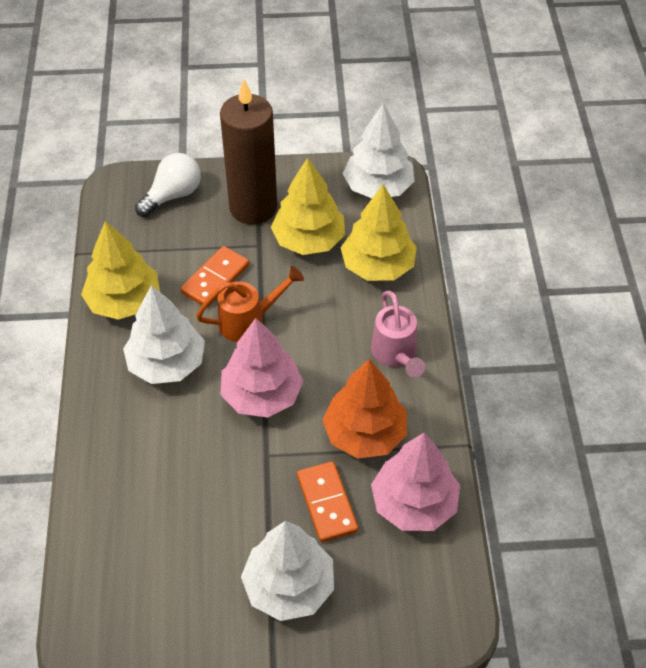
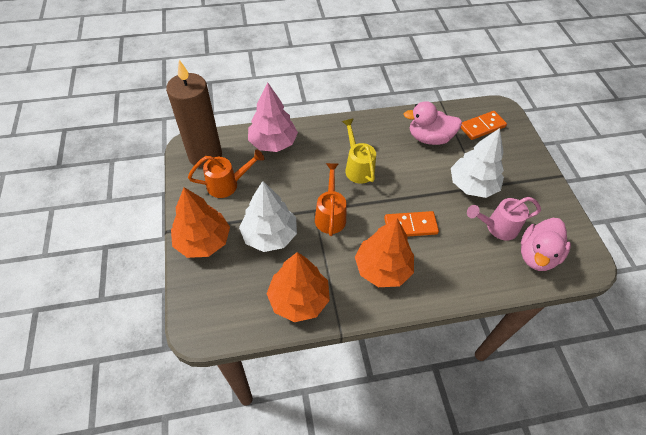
orange tree: 1 -> 3
orange watering can: 1 -> 2
pink duck: 0 -> 2
pink tree: 2 -> 1
white light bulb: 1 -> 0
white tree: 3 -> 2
yellow tree: 3 -> 0
yellow watering can: 0 -> 1

